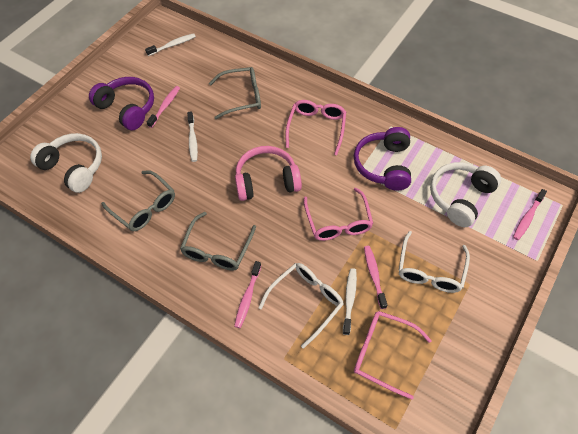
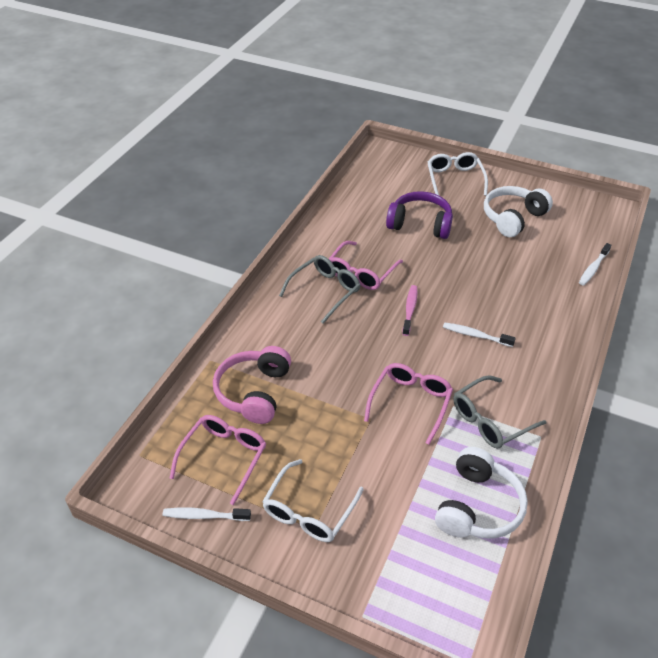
grey glasses: 3 -> 2
pink toothbrush: 4 -> 1
purple headphones: 2 -> 1

